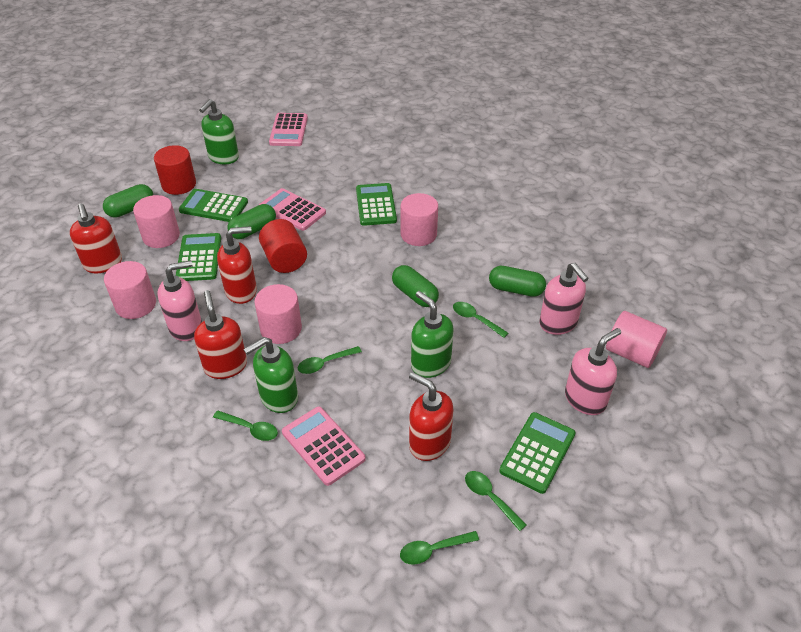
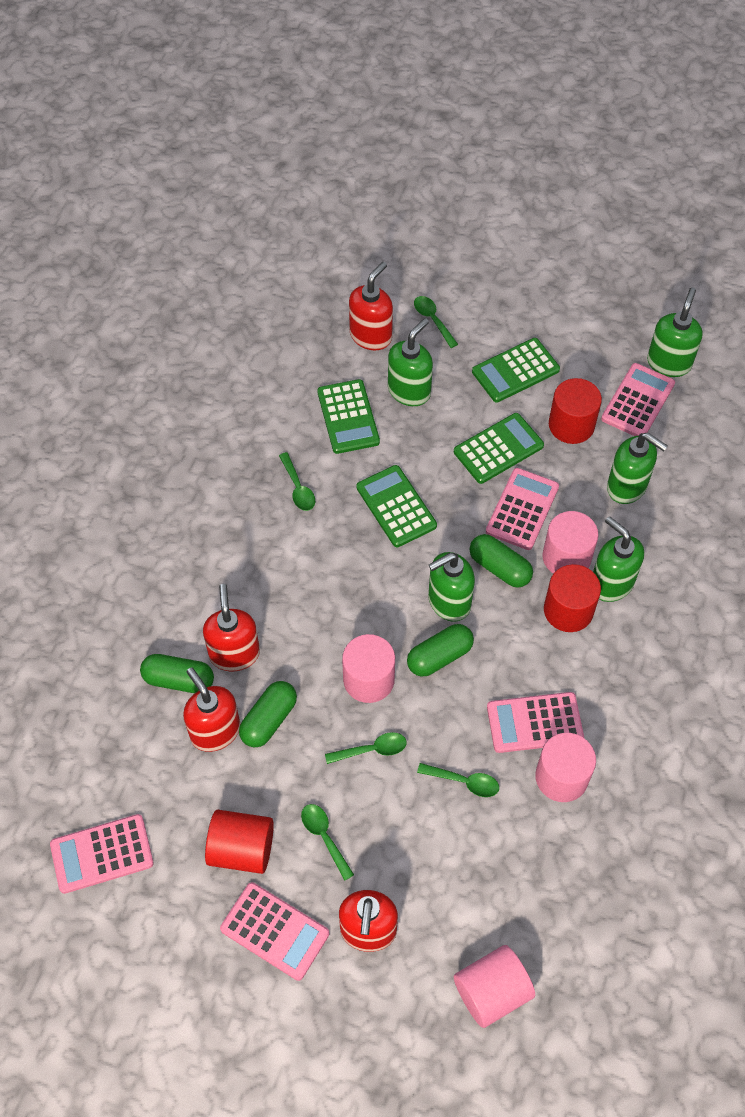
green soap dispenser: 3 -> 5
pink calculator: 3 -> 5
pink cylinder: 5 -> 4
pink soap dispenser: 3 -> 0
red cylinder: 2 -> 3

